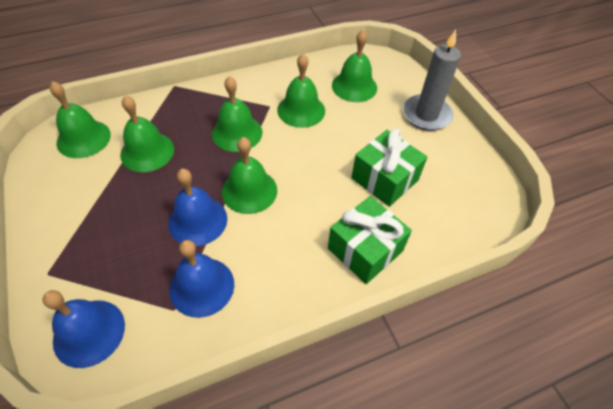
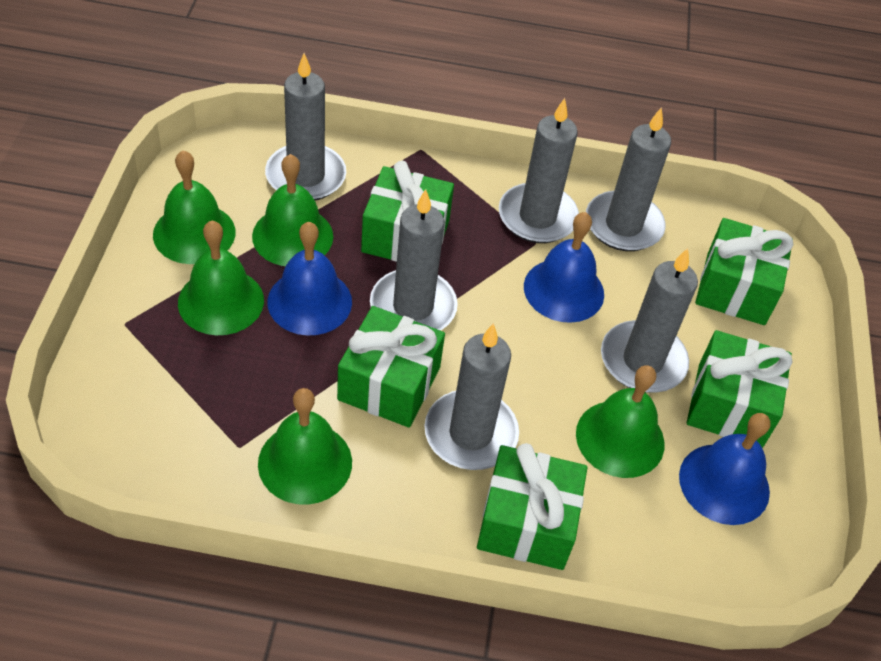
green bell: 6 -> 5
green gift: 2 -> 5
grey candle: 1 -> 6

